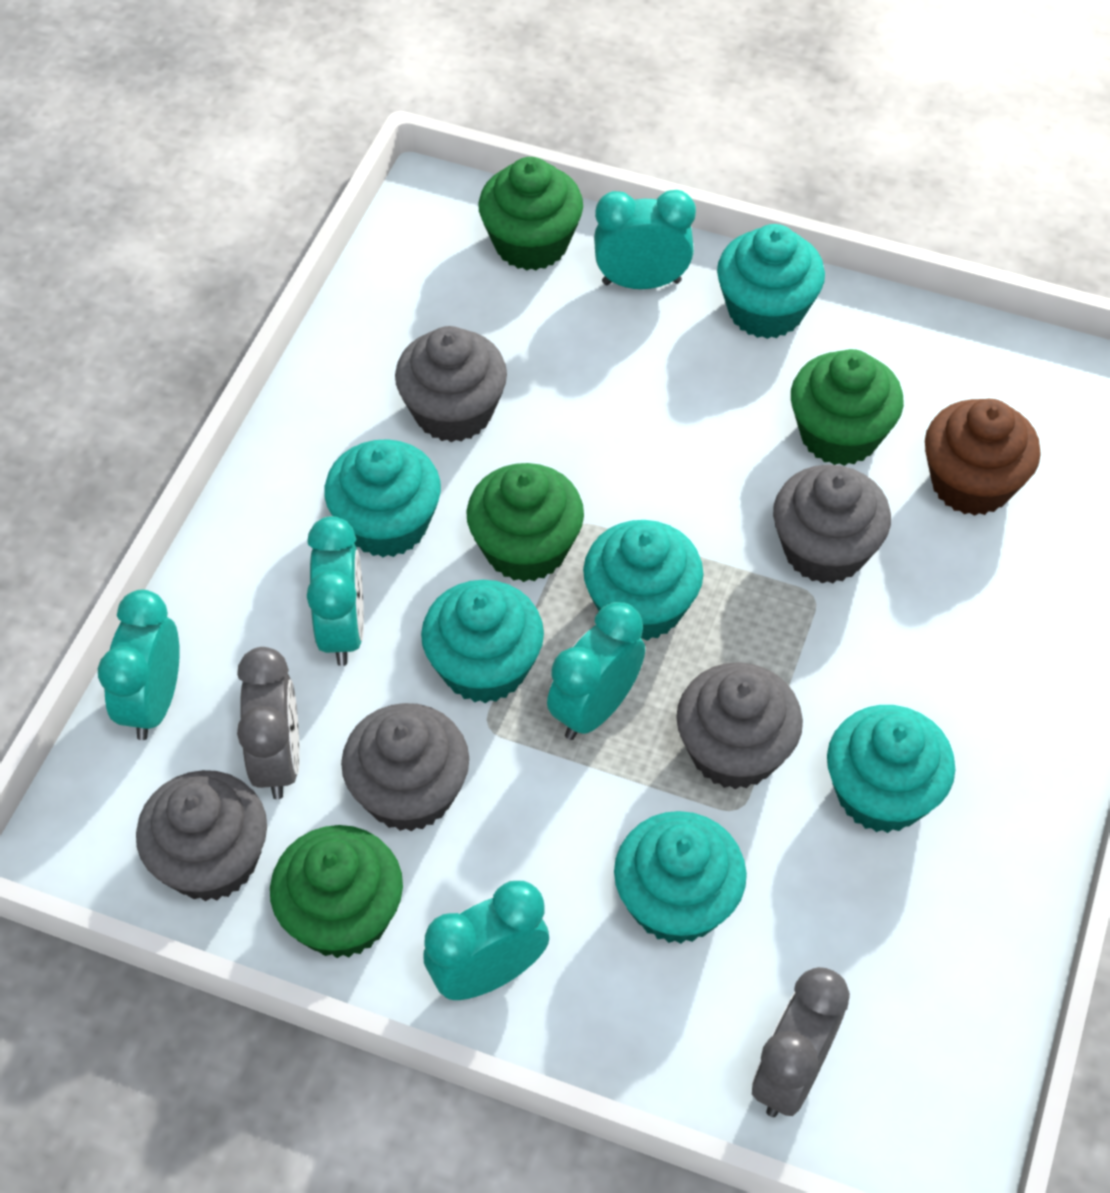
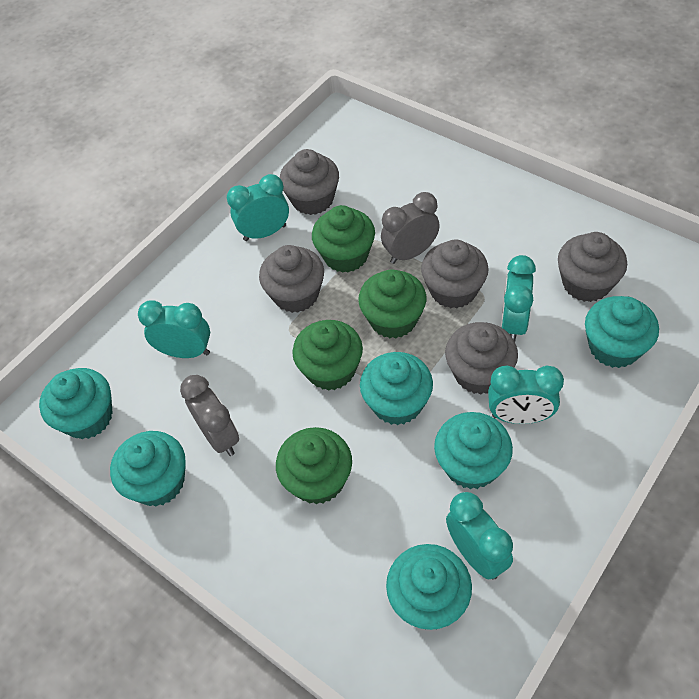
brown cupcake: 1 -> 0

